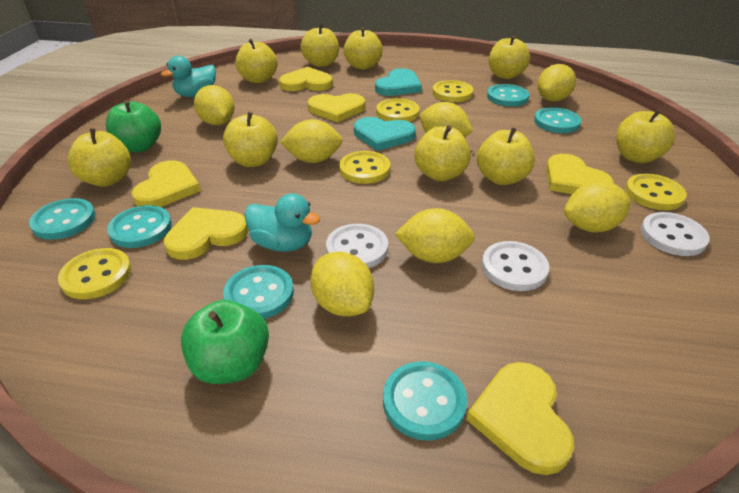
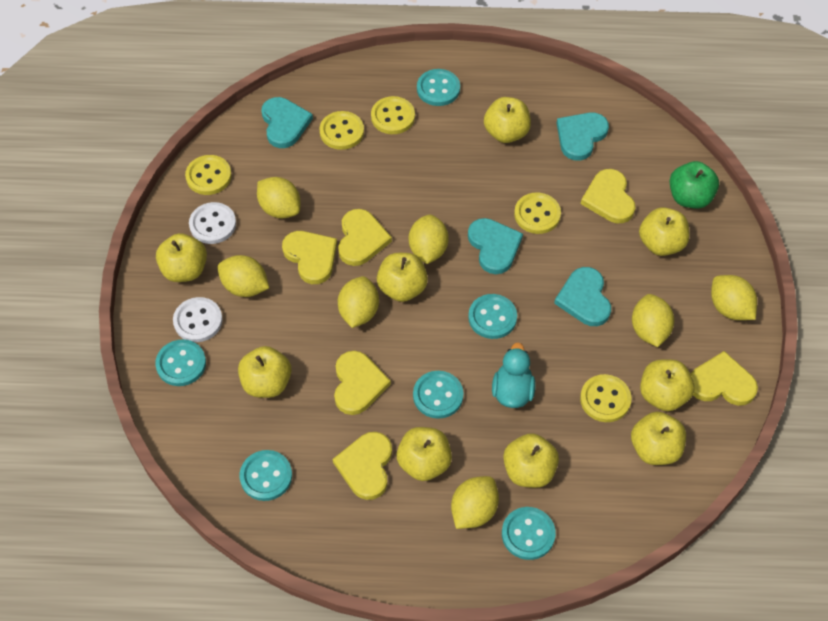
green apple: 2 -> 1
turquoise duck: 2 -> 1
turquoise heart: 2 -> 4
white button: 3 -> 2

